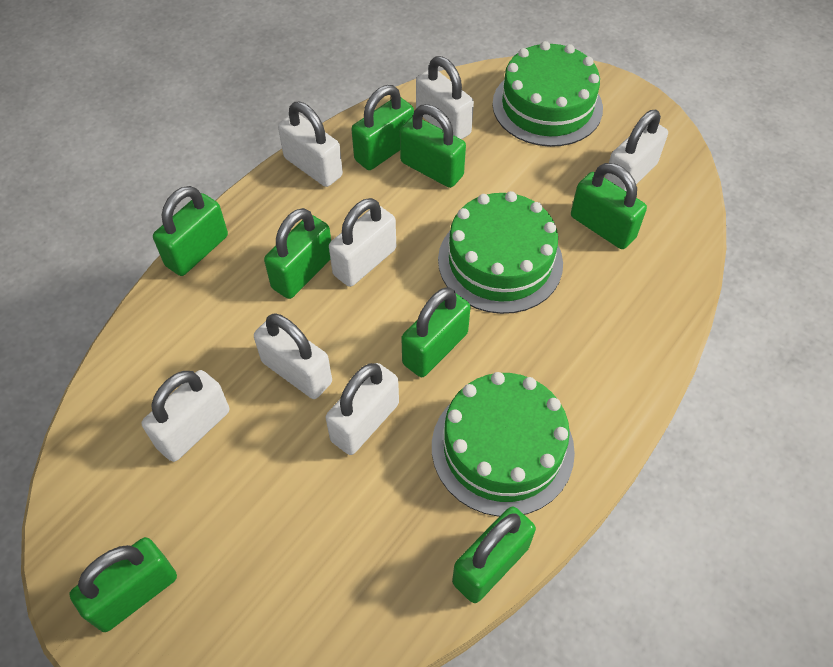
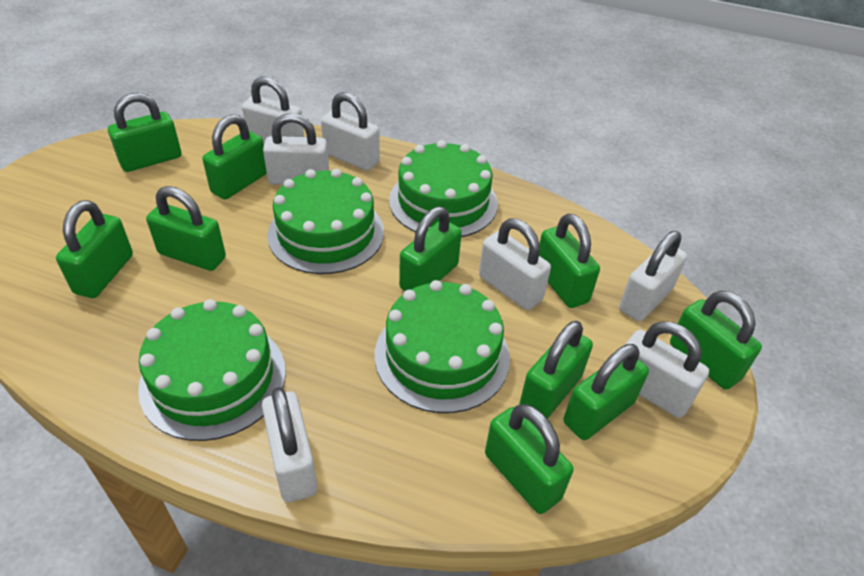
green cake: 3 -> 4
green padlock: 8 -> 10

